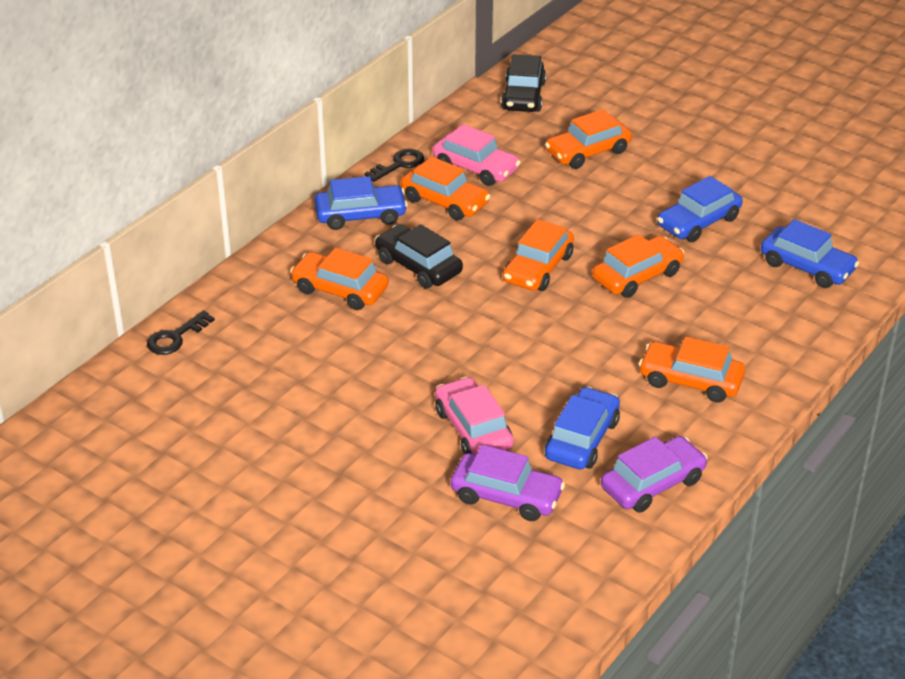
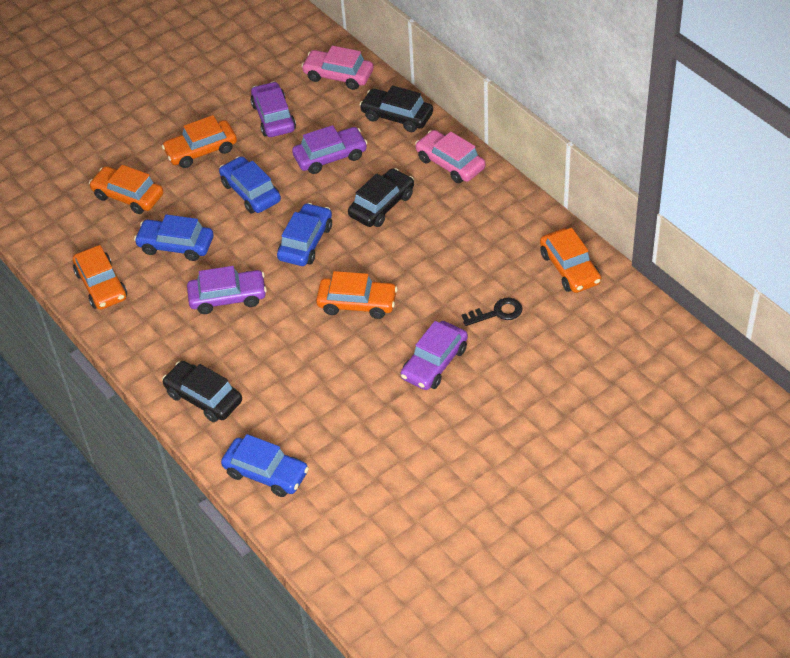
black car: 2 -> 3
black key: 2 -> 1
orange car: 6 -> 5
purple car: 2 -> 4

